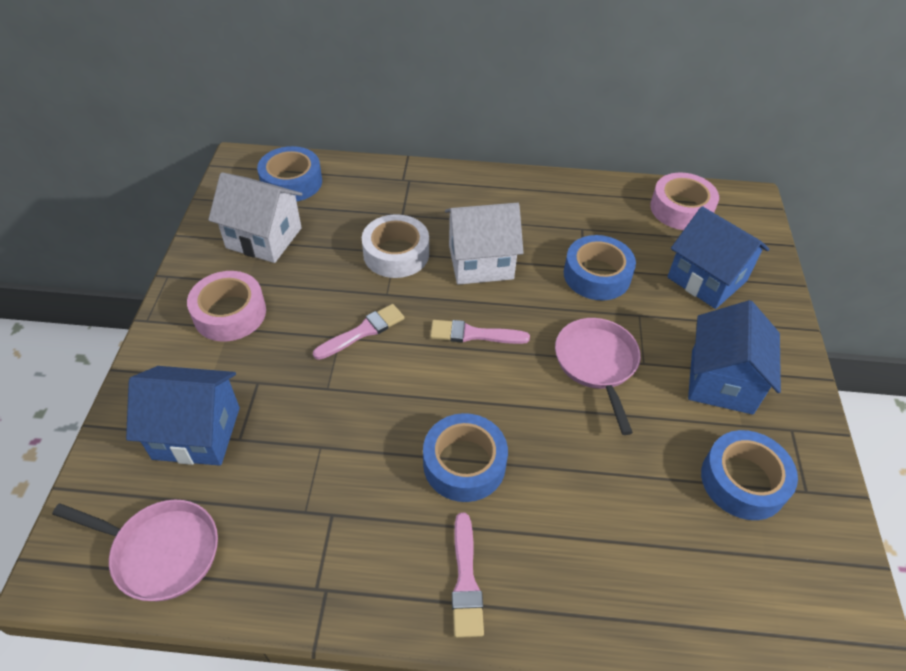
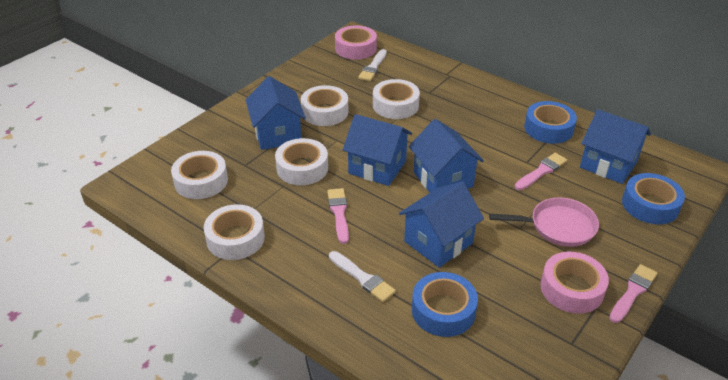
blue house: 3 -> 5
blue tape: 4 -> 3
pink pan: 2 -> 1
white brush: 0 -> 2
white house: 2 -> 0
white tape: 1 -> 5

